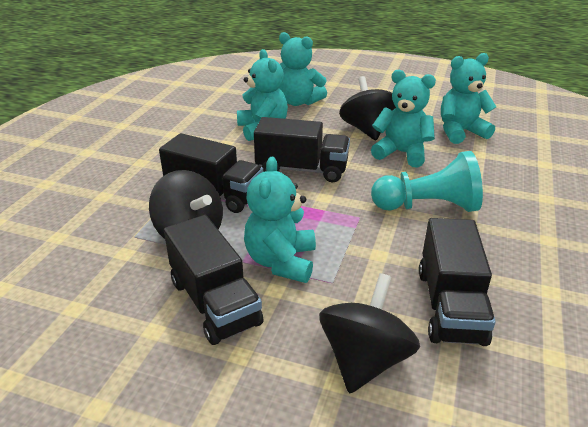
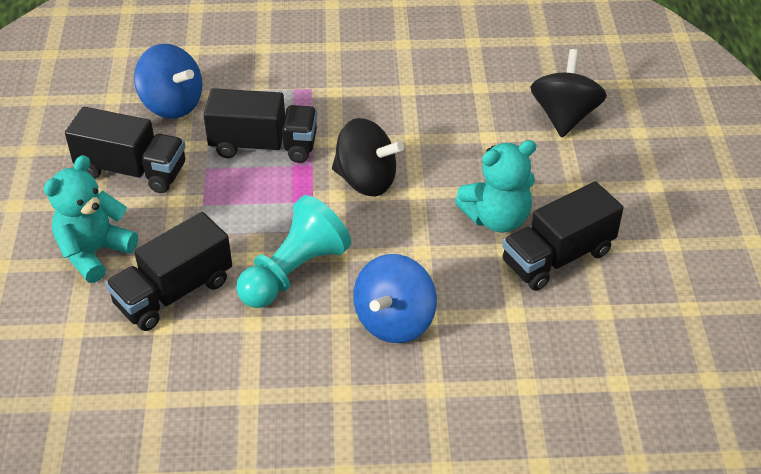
black spinning top: 3 -> 2
blue spinning top: 0 -> 2
turquoise teddy bear: 5 -> 2

